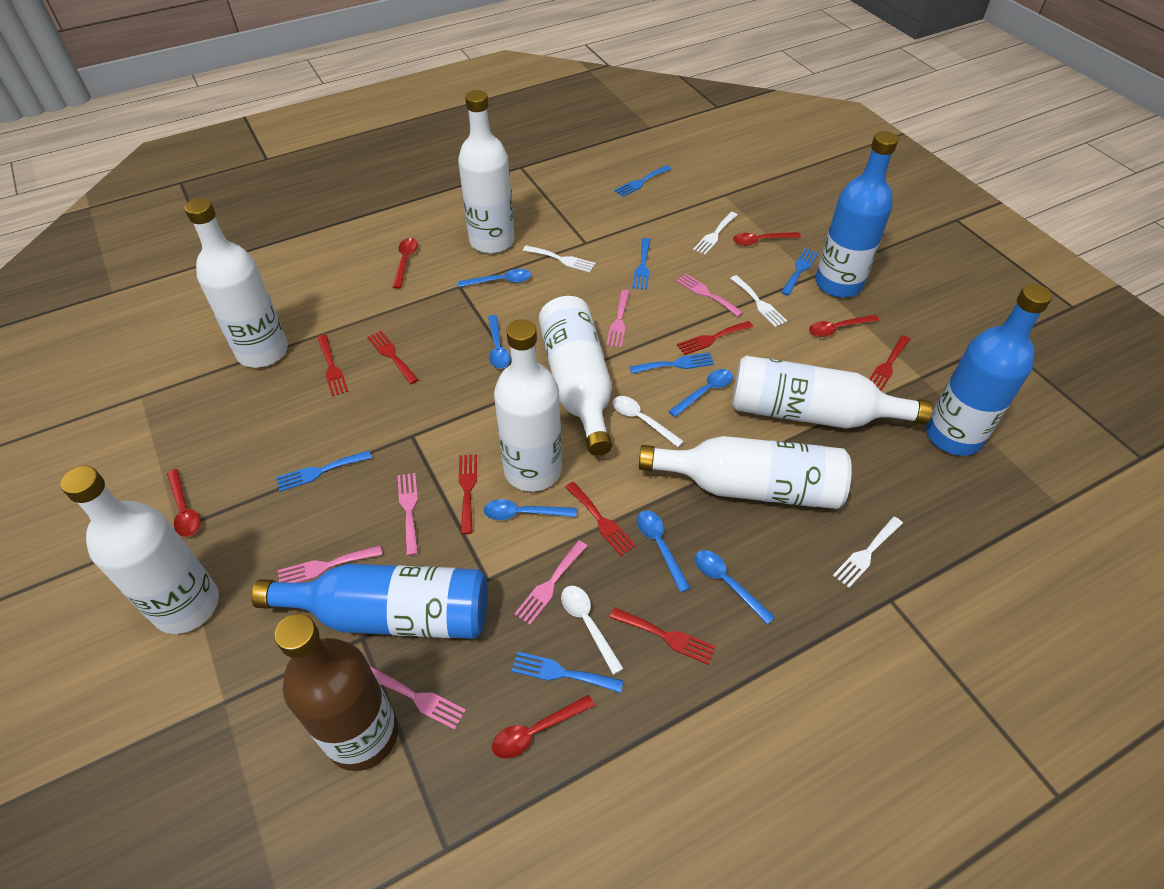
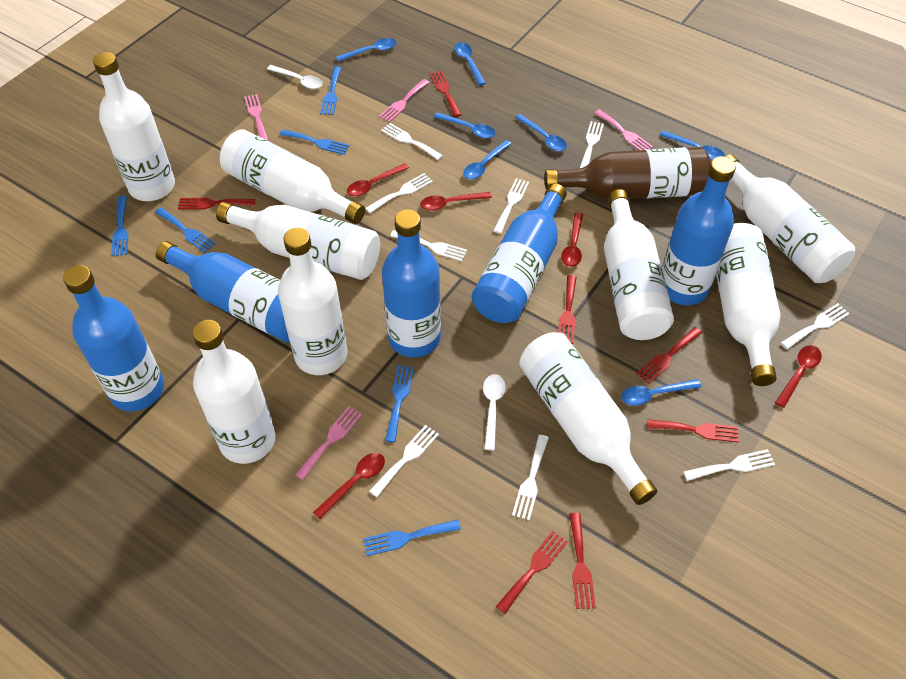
blue bottle: 3 -> 5
blue spoon: 6 -> 7
pink fork: 6 -> 4
white bottle: 7 -> 9
white fork: 4 -> 9

